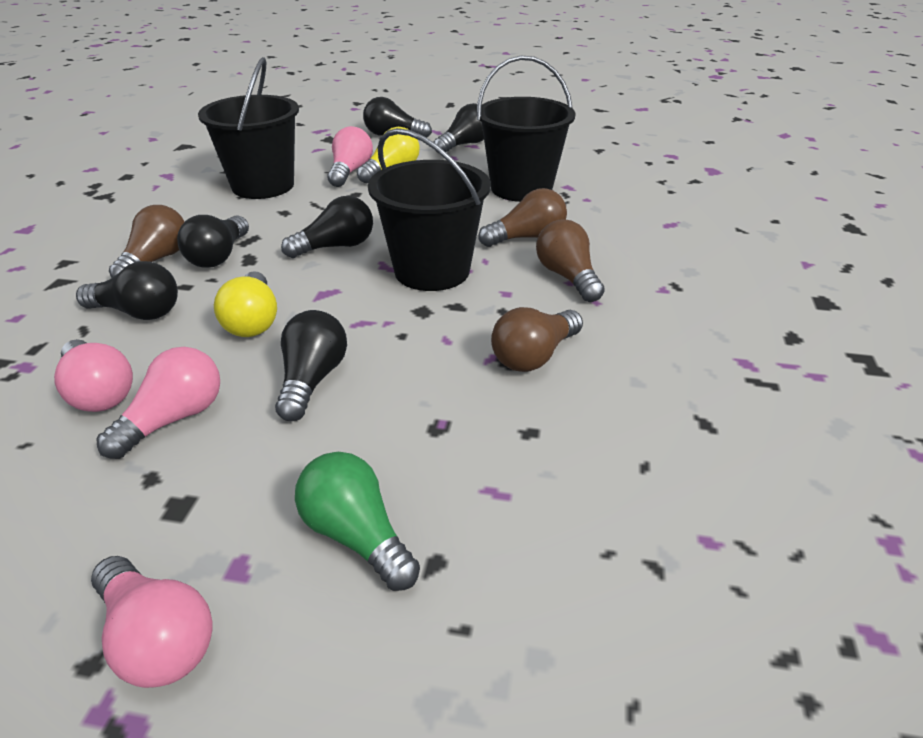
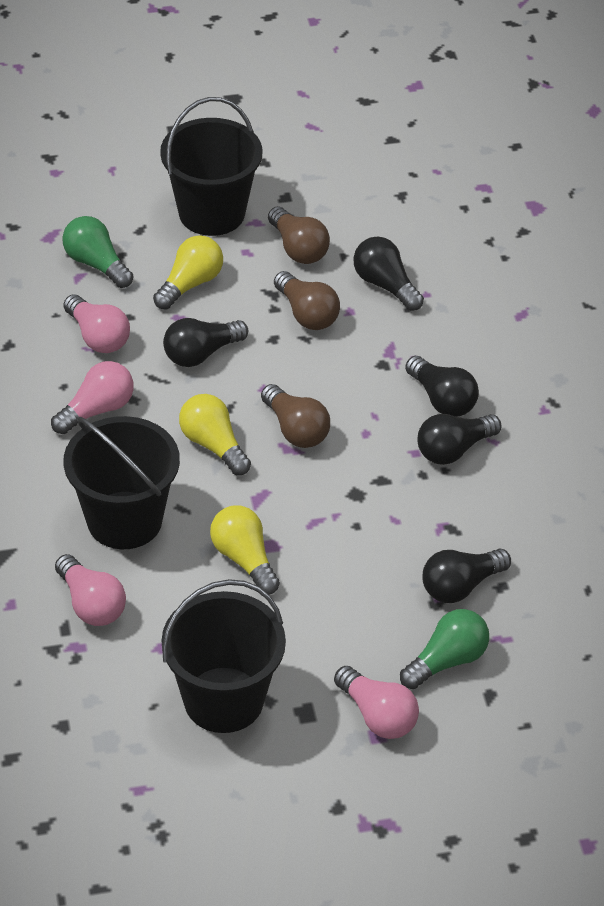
black light bulb: 6 -> 5
brown light bulb: 4 -> 3
green light bulb: 1 -> 2
yellow light bulb: 2 -> 3

